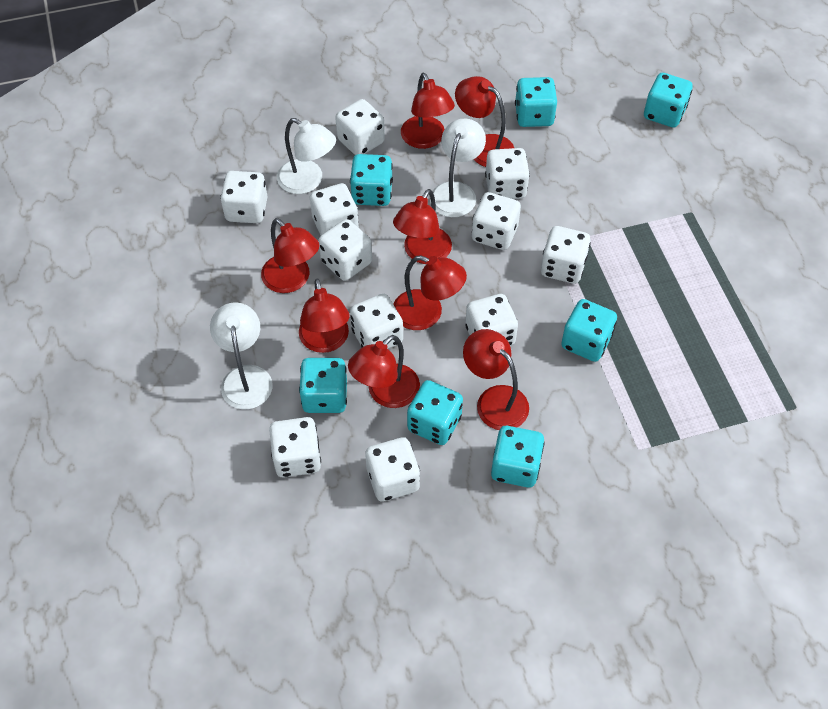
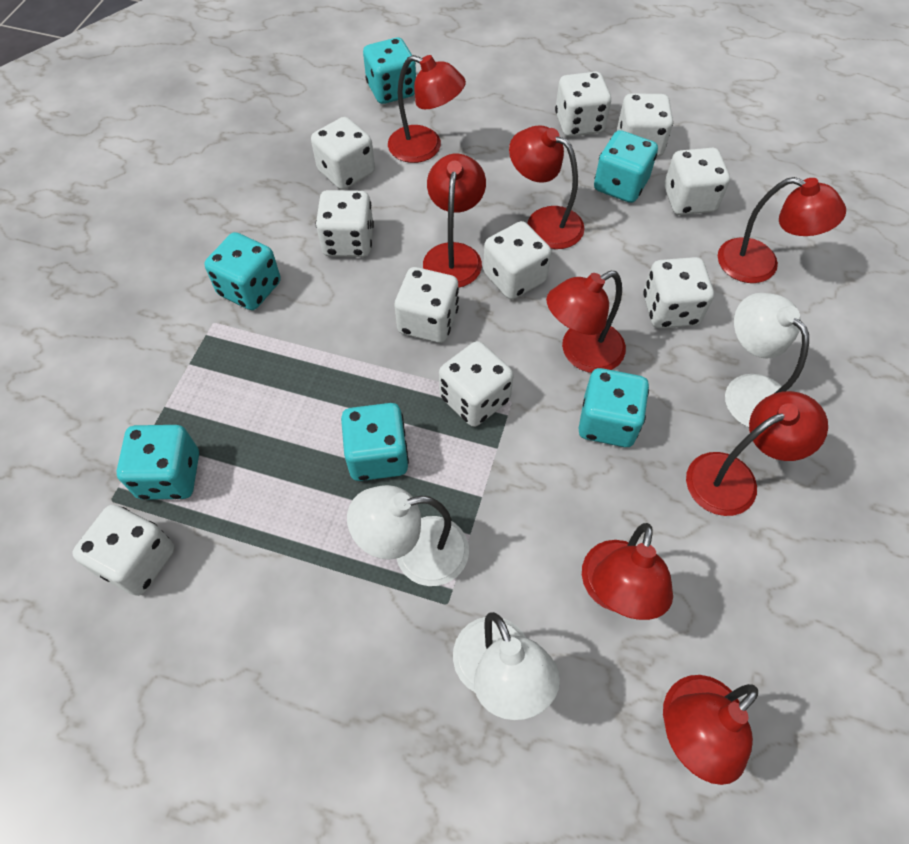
turquoise dice: 7 -> 6
white dice: 11 -> 10

